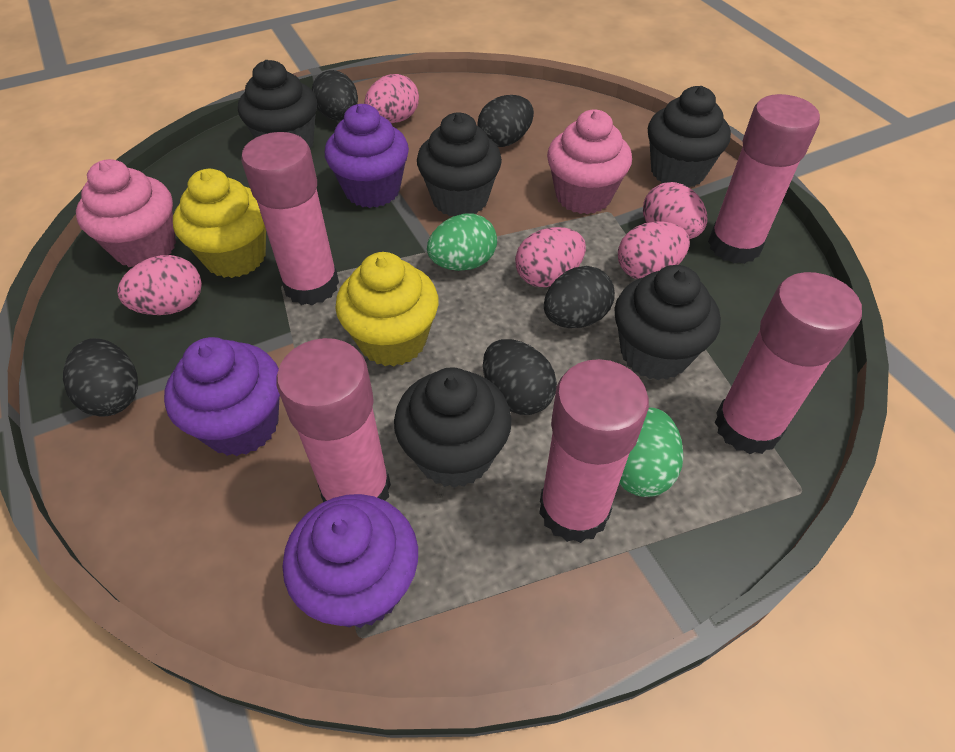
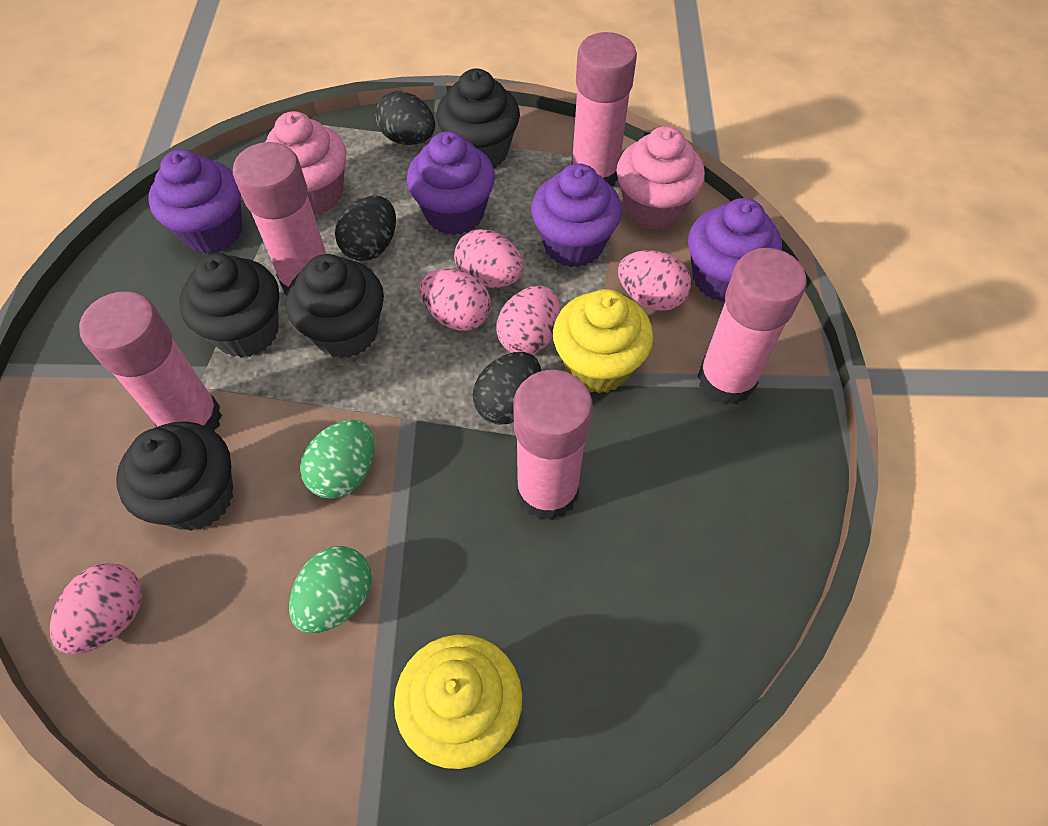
black cupcake: 5 -> 4
black egg: 5 -> 3
purple cupcake: 3 -> 4

